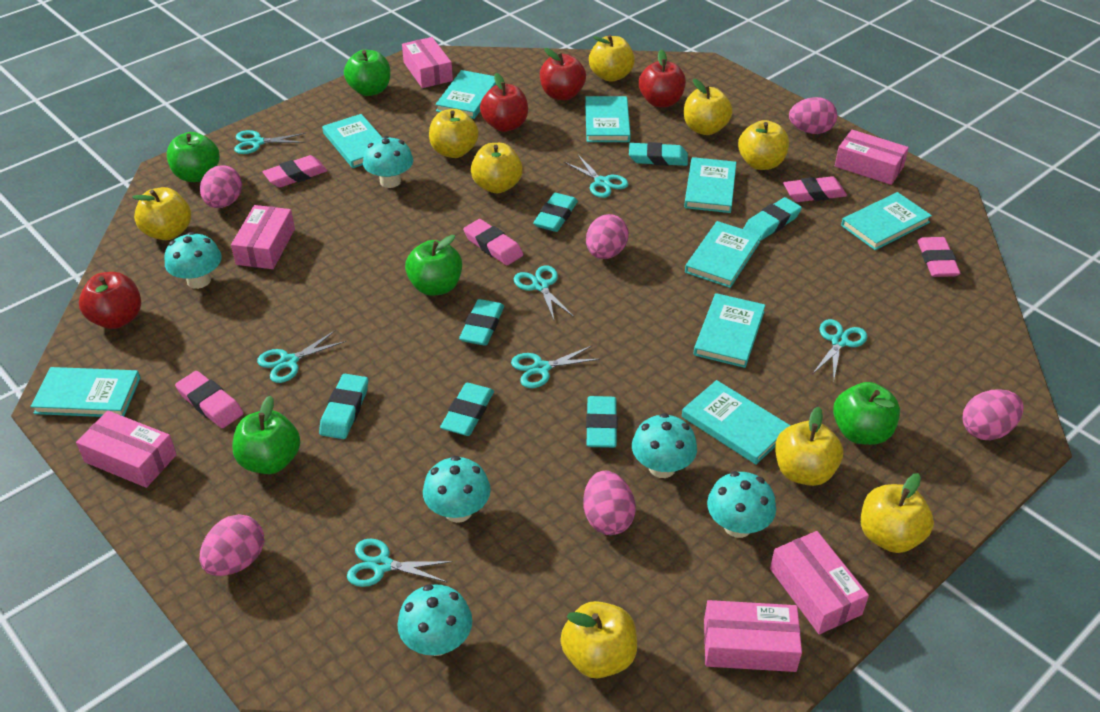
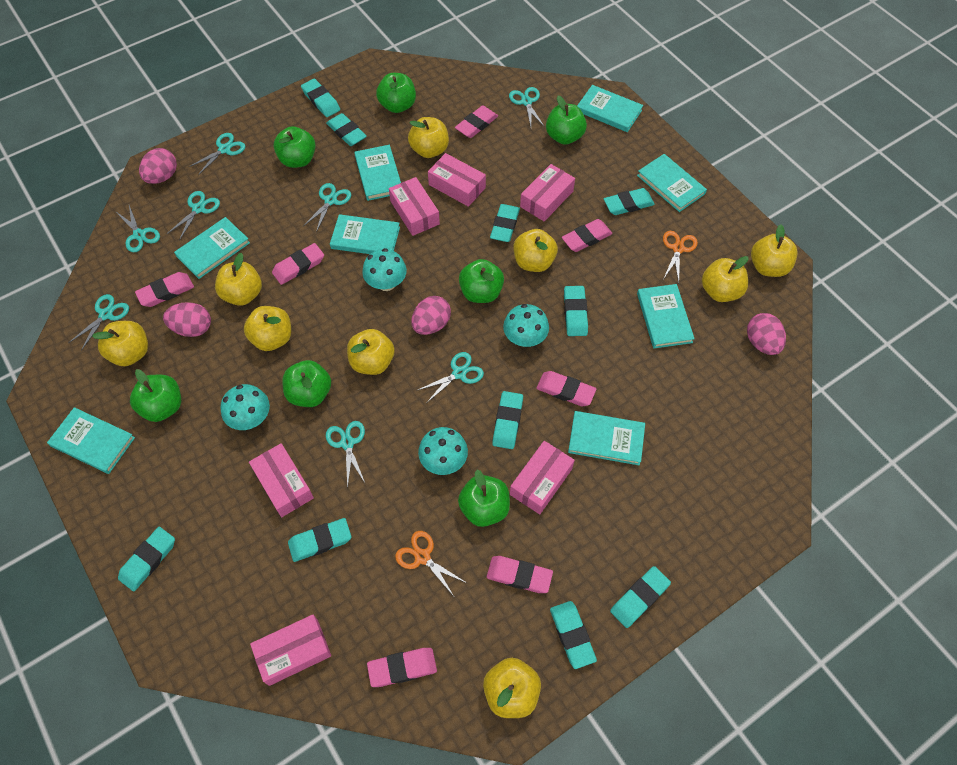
green apple: 5 -> 7
orange scissors: 0 -> 2
pink egg: 6 -> 4
pink eraser: 5 -> 7
red apple: 4 -> 0
turquoise book: 9 -> 8
turquoise eraser: 7 -> 10
turquoise mushroom: 6 -> 4
turquoise scissors: 7 -> 8

